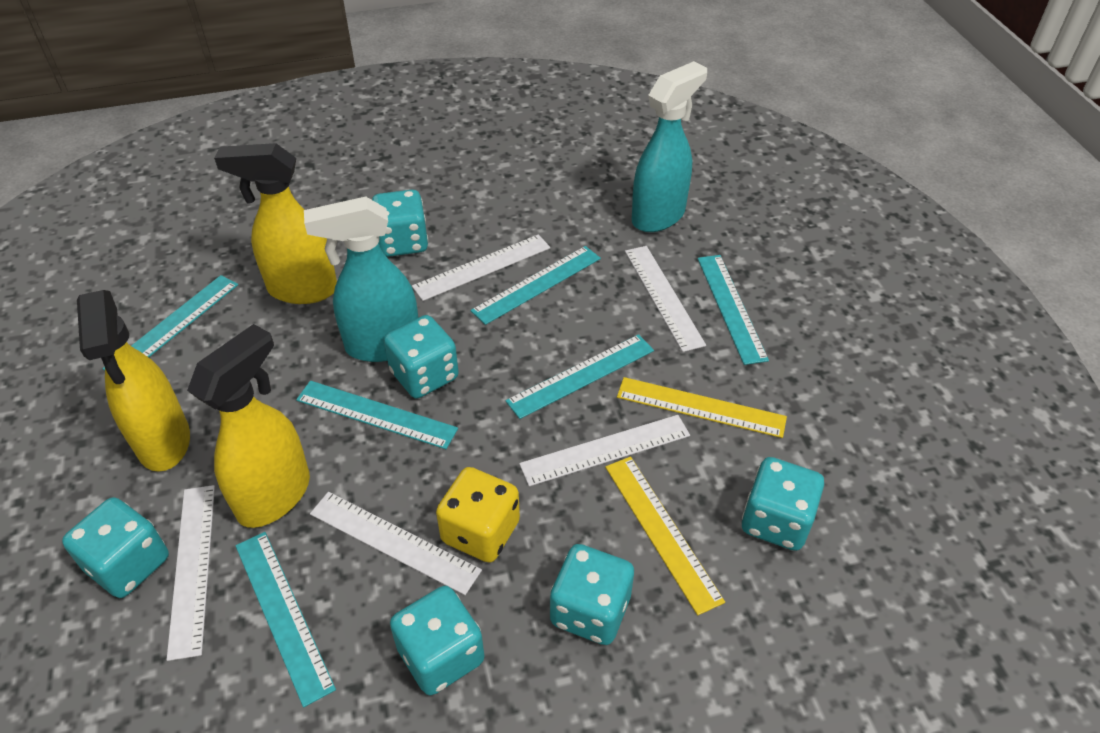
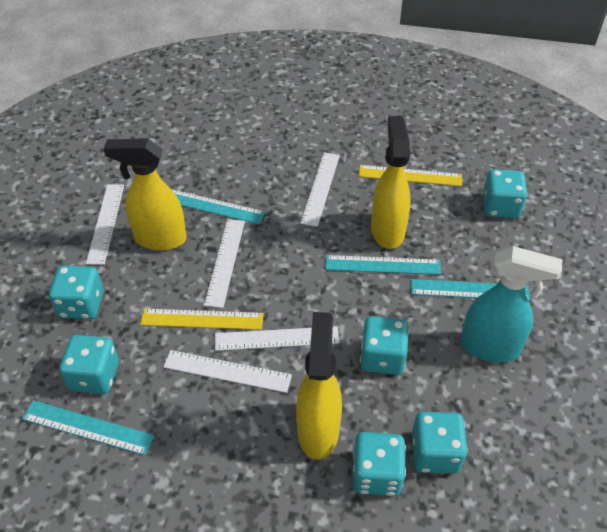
turquoise ruler: 6 -> 4
turquoise spray bottle: 2 -> 1
yellow dice: 1 -> 0

